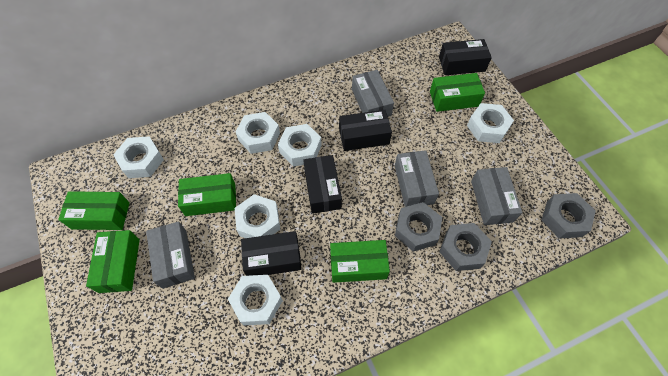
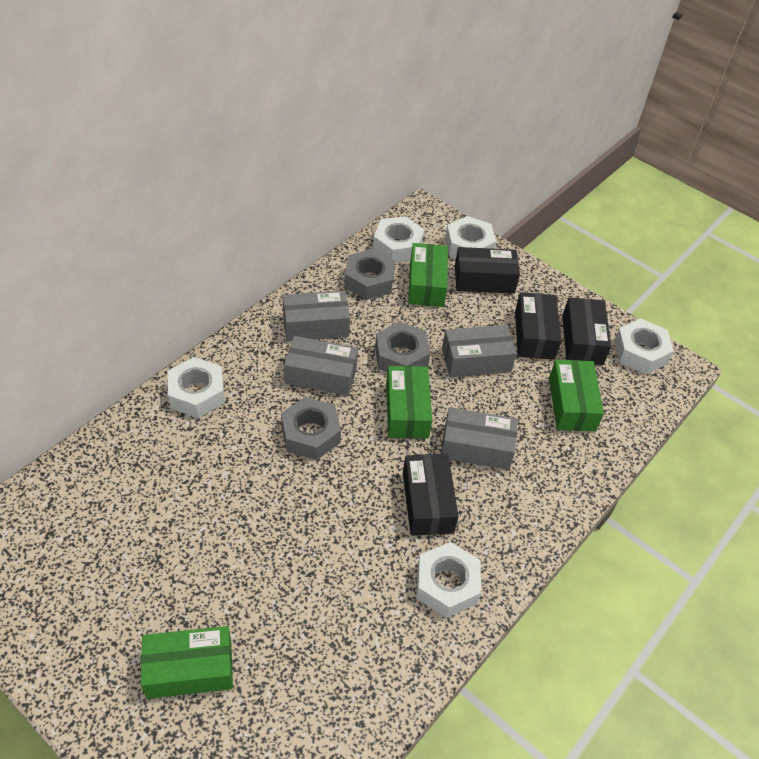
green box: 5 -> 4
white nut: 6 -> 5

